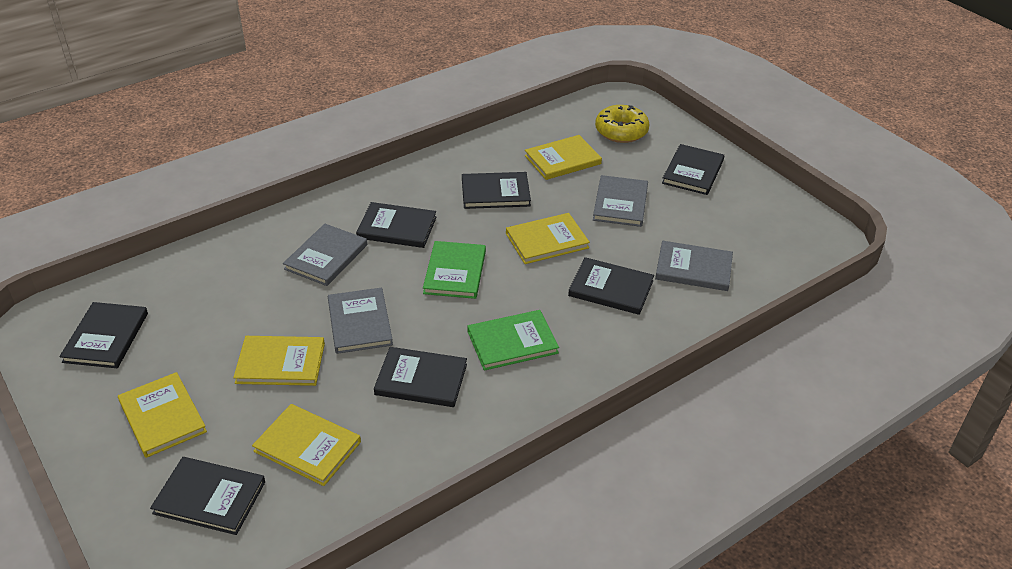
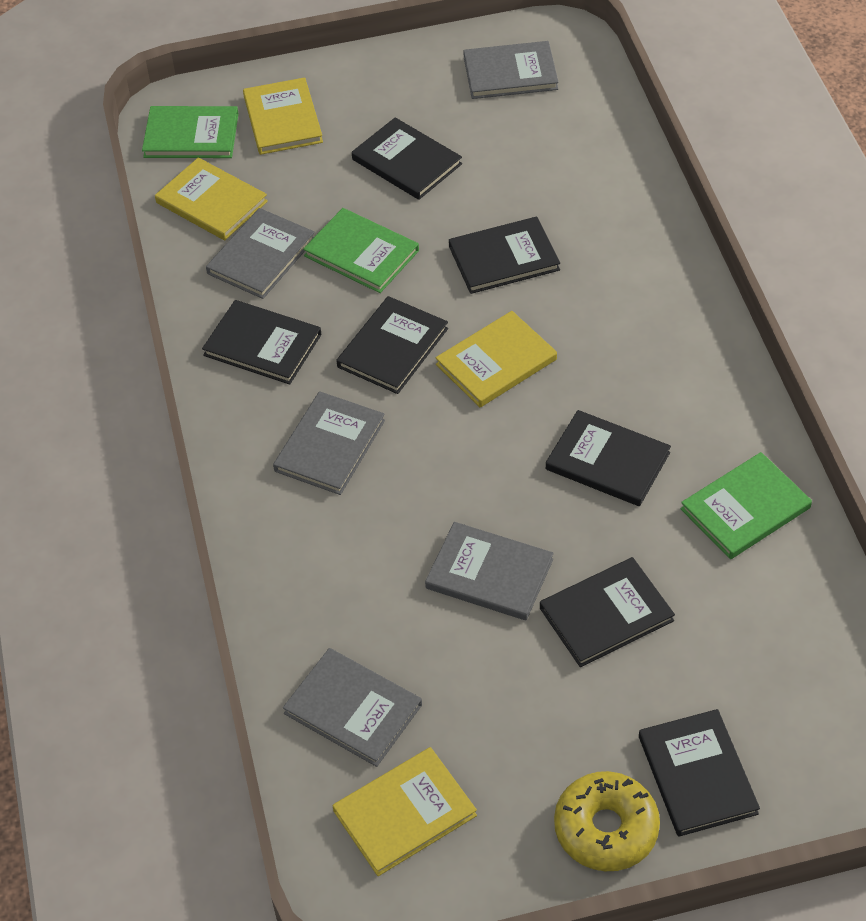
green book: 2 -> 3
grey book: 4 -> 5
yellow book: 5 -> 4

